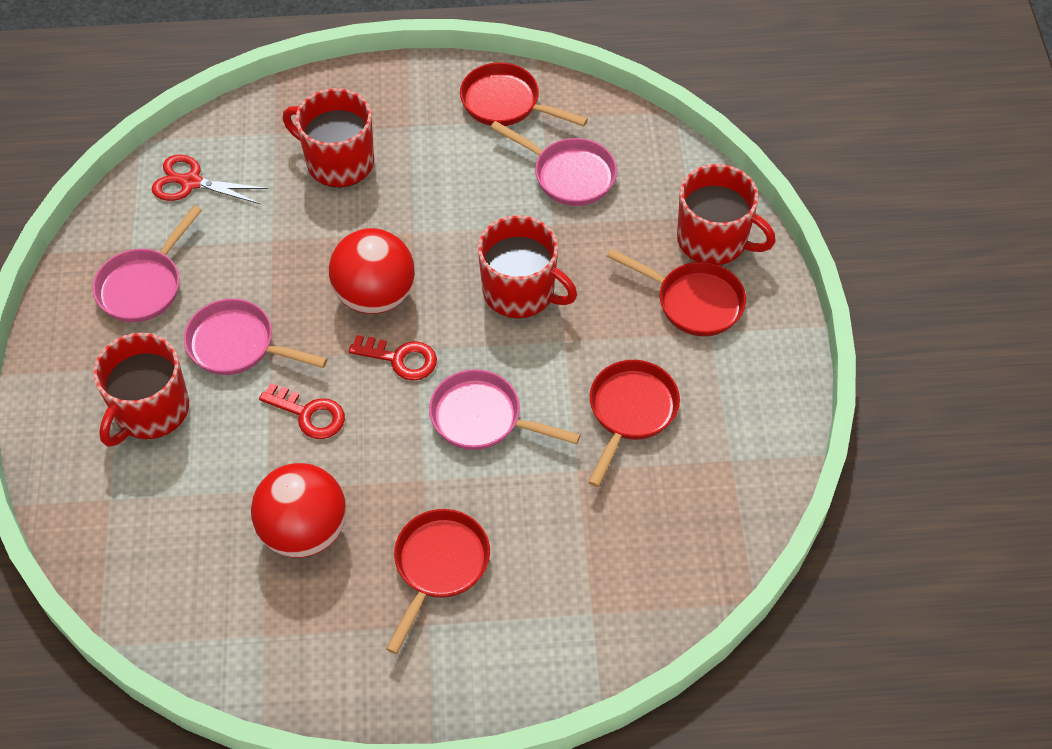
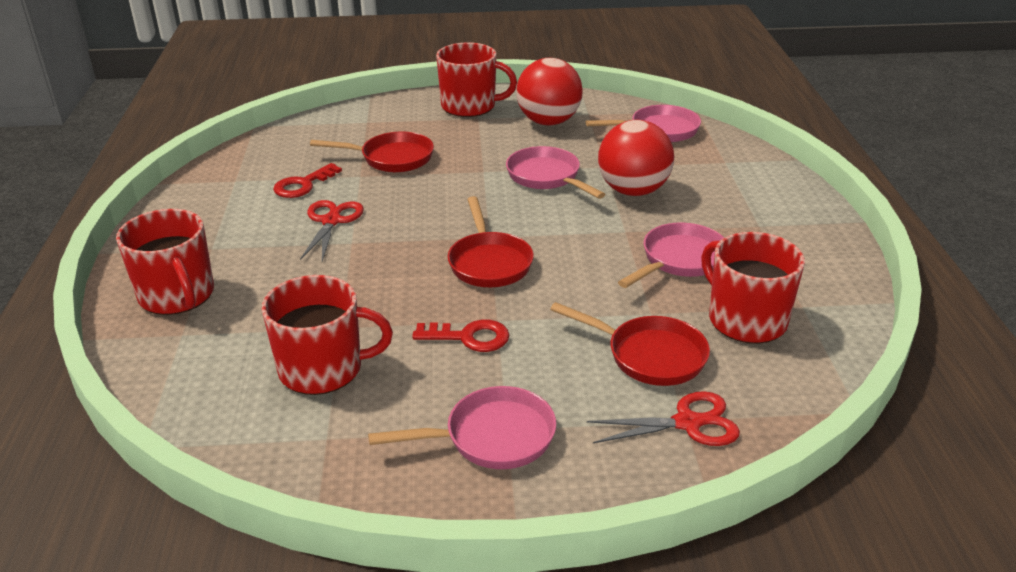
red pan: 4 -> 3
red scissors: 1 -> 2

